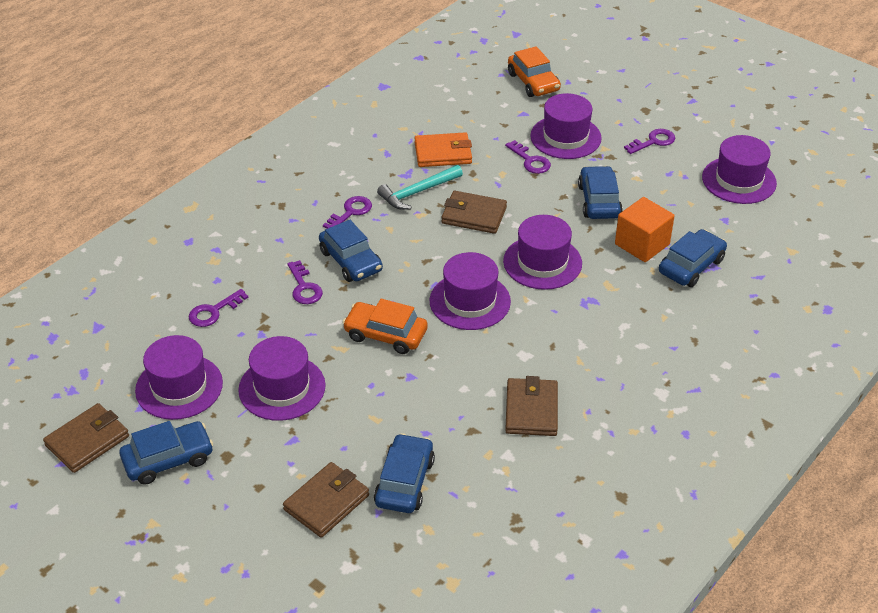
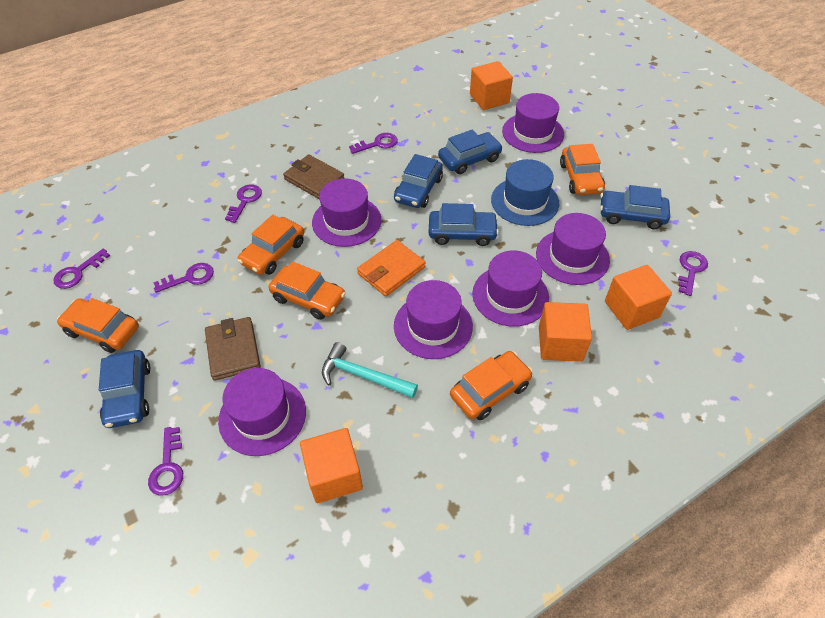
blue hat: 0 -> 1
brown wallet: 4 -> 2
orange car: 2 -> 5
orange cube: 1 -> 4
purple key: 5 -> 6

